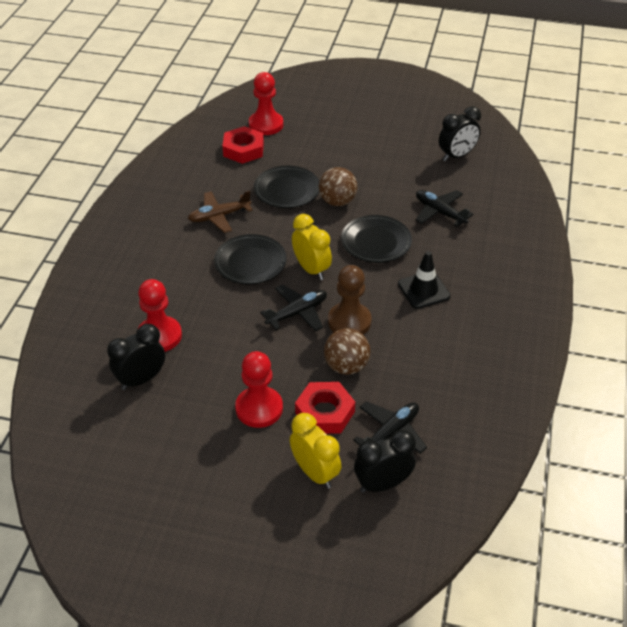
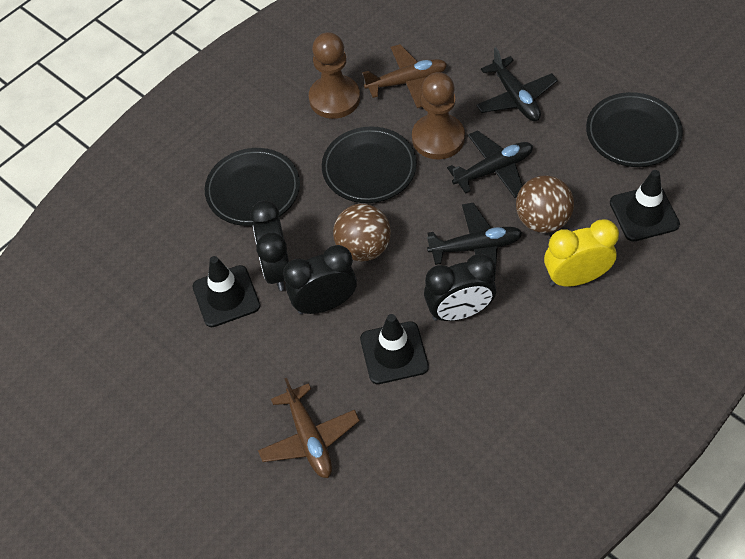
black traffic cone: 1 -> 3
brown pawn: 1 -> 2
brown plane: 1 -> 2
red nut: 2 -> 0
red pawn: 3 -> 0
yellow clock: 2 -> 1

